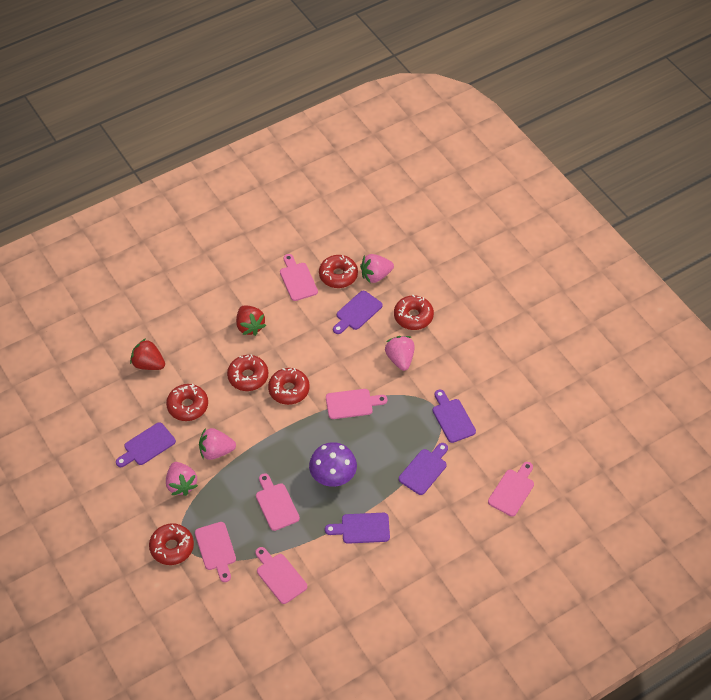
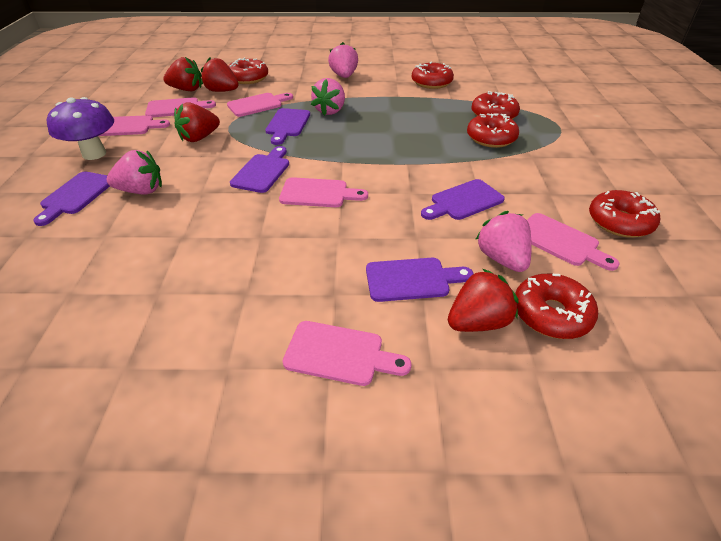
red strawberry: 2 -> 4

